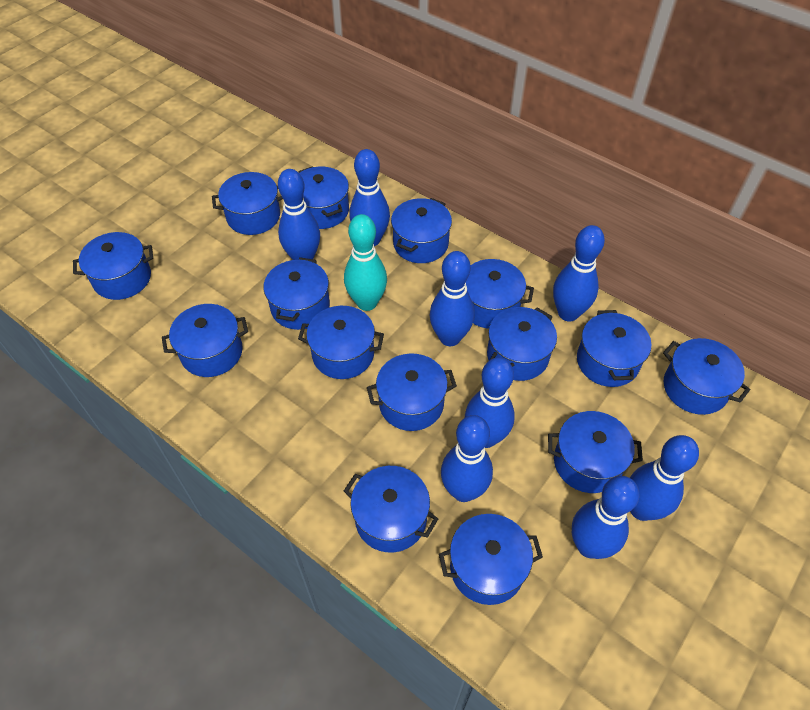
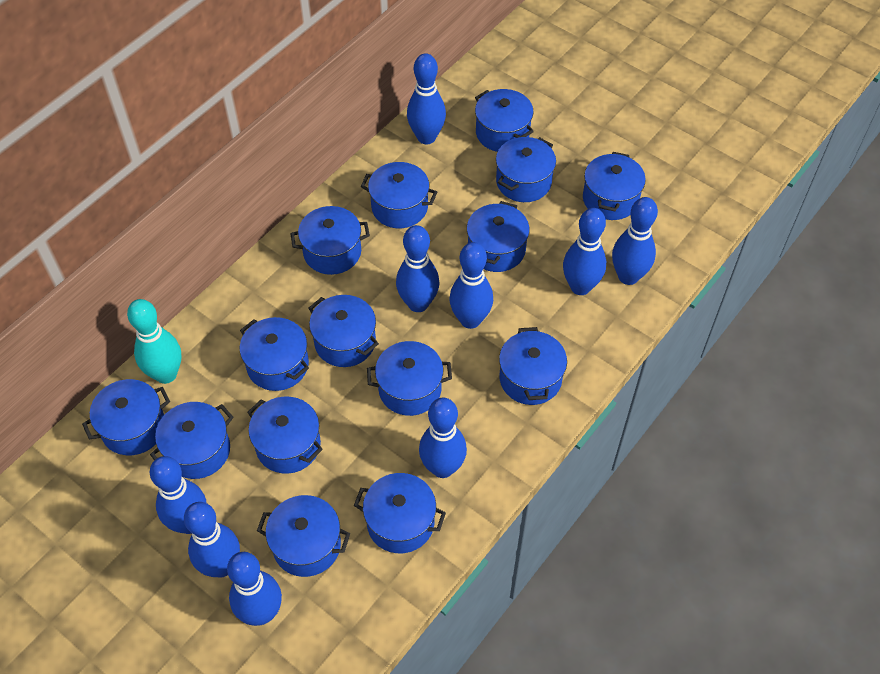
blue bowling pin: 8 -> 9

